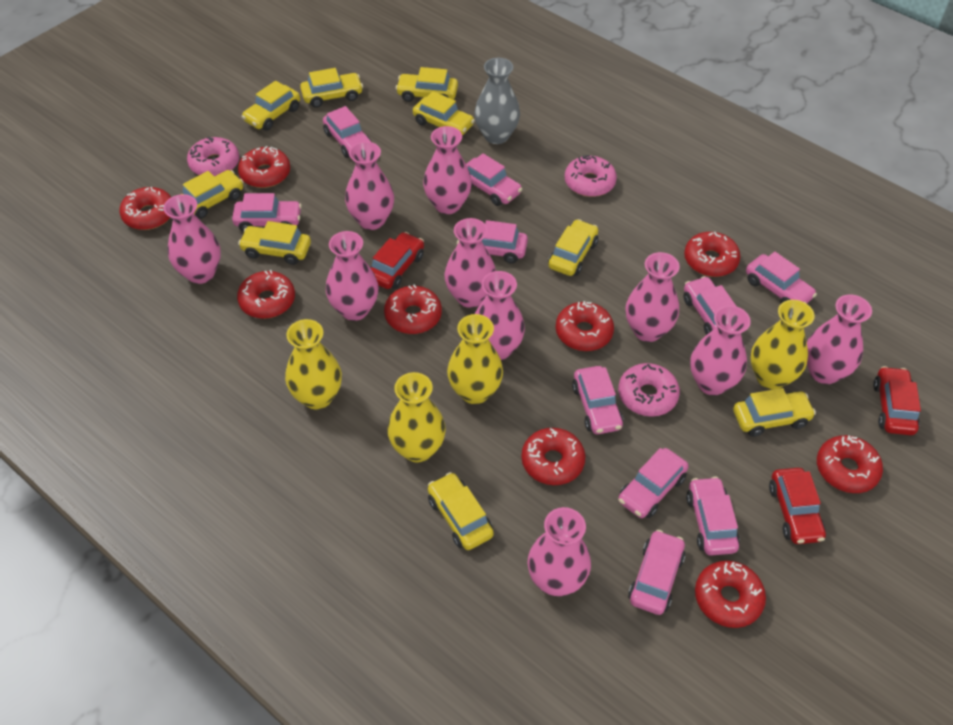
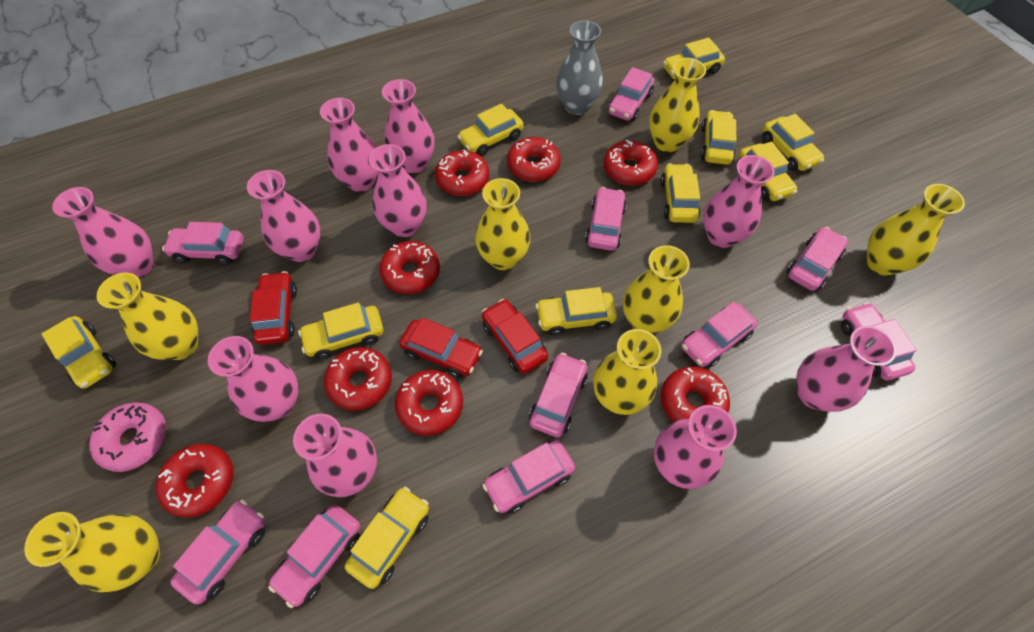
pink donut: 3 -> 1
red donut: 9 -> 8
yellow car: 9 -> 10
yellow vase: 4 -> 7

